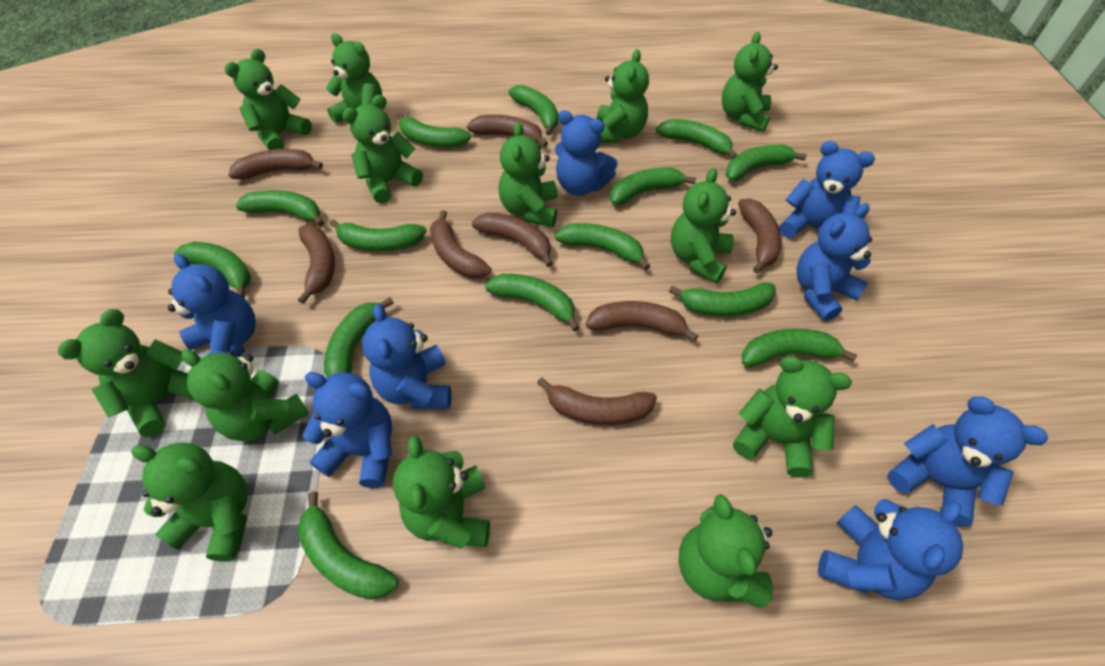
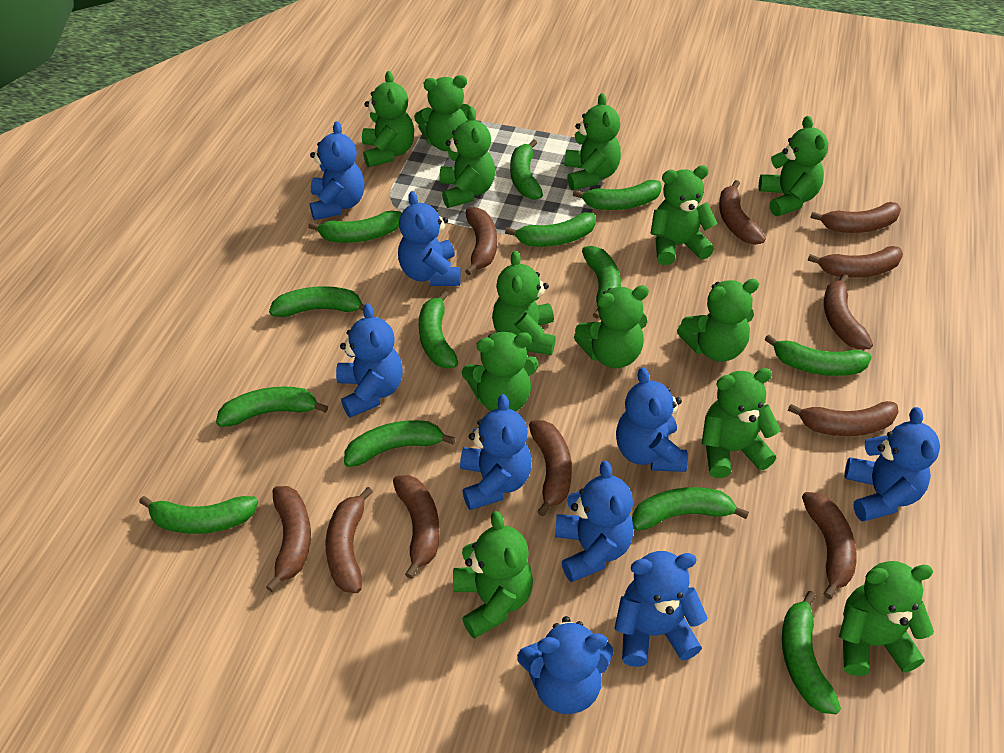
blue teddy bear: 8 -> 9
brown banana: 8 -> 11
green banana: 14 -> 13

